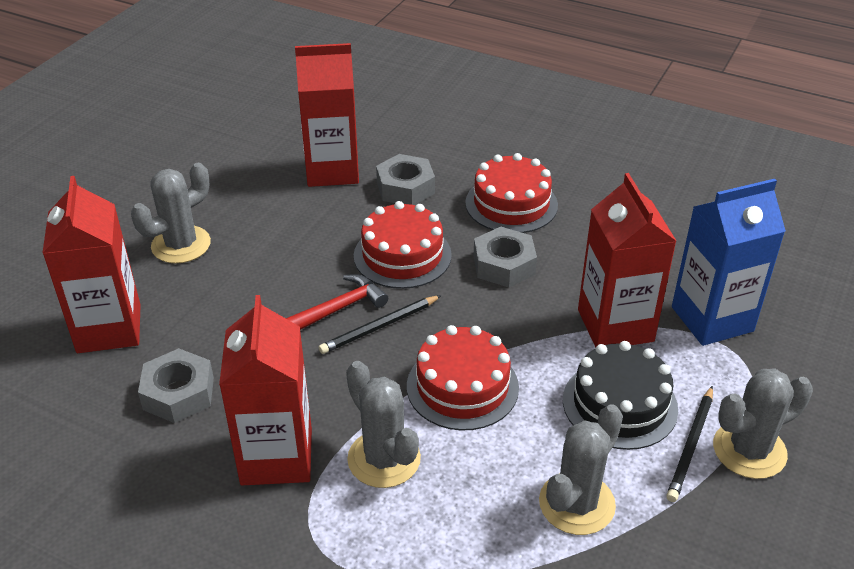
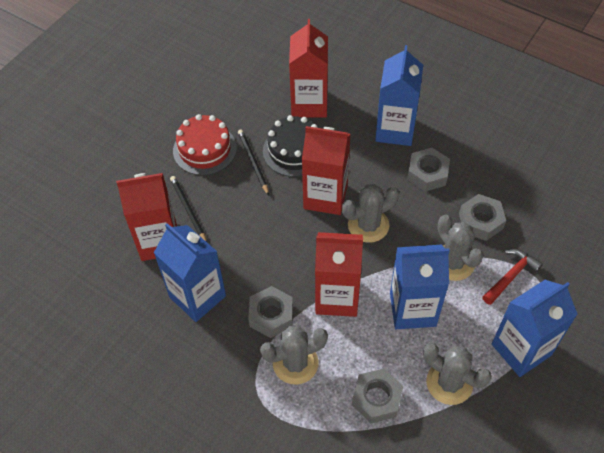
blue carton: 1 -> 4
grey nut: 3 -> 4
red cake: 3 -> 1

